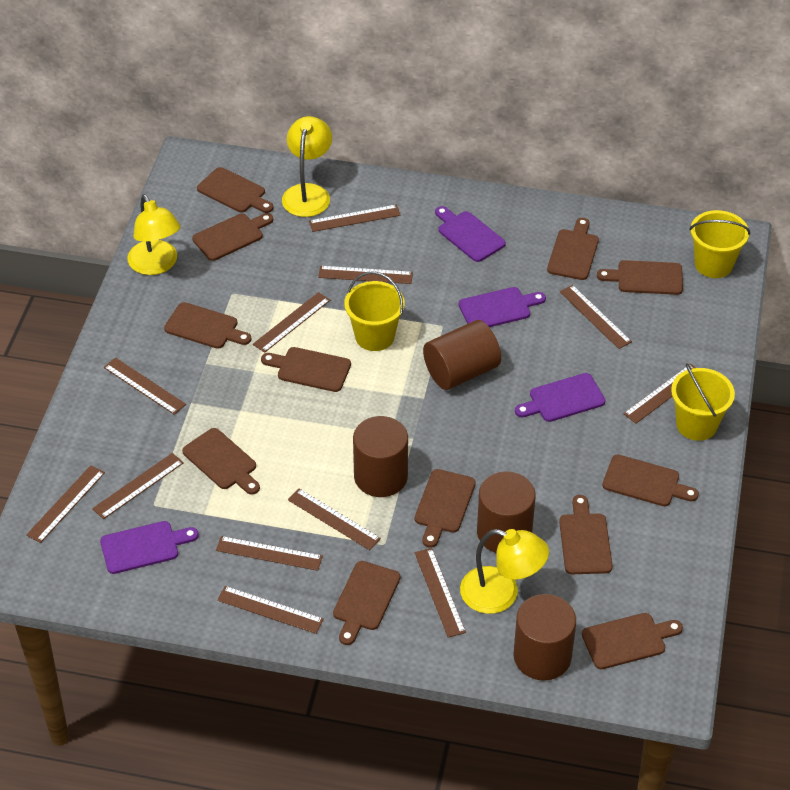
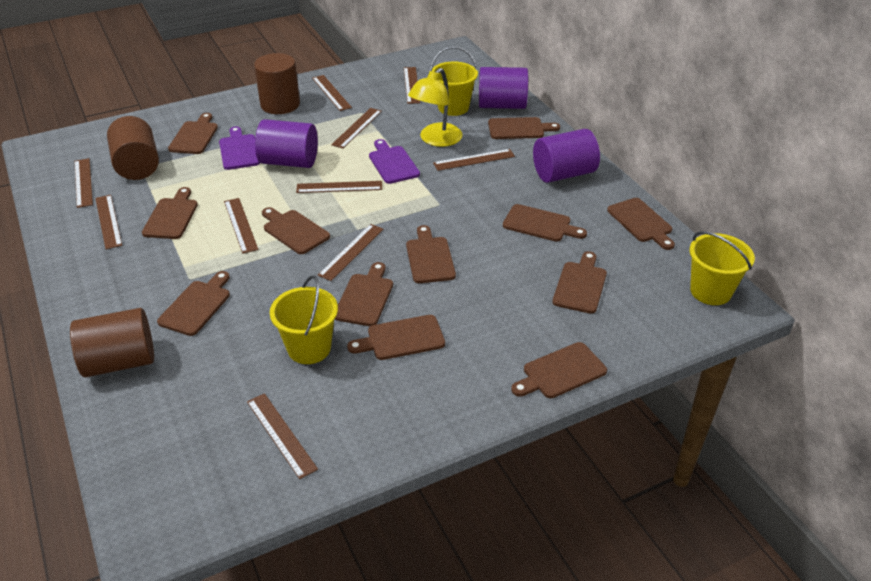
brown cylinder: 4 -> 3
brown ruler: 12 -> 10
purple cutting board: 4 -> 2
purple cylinder: 0 -> 3
yellow lamp: 3 -> 1

